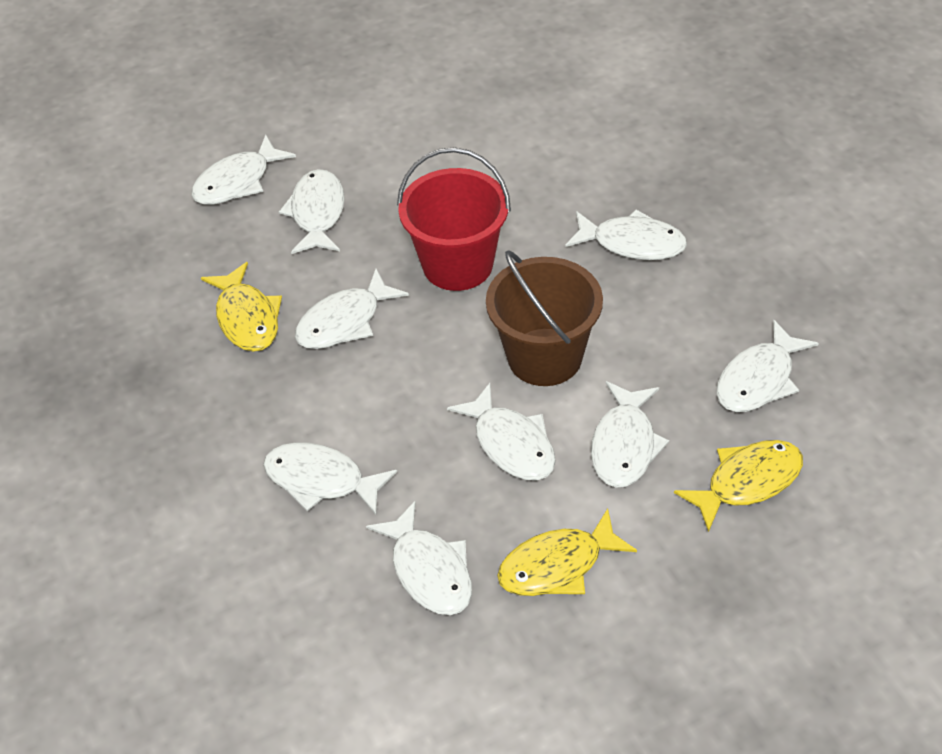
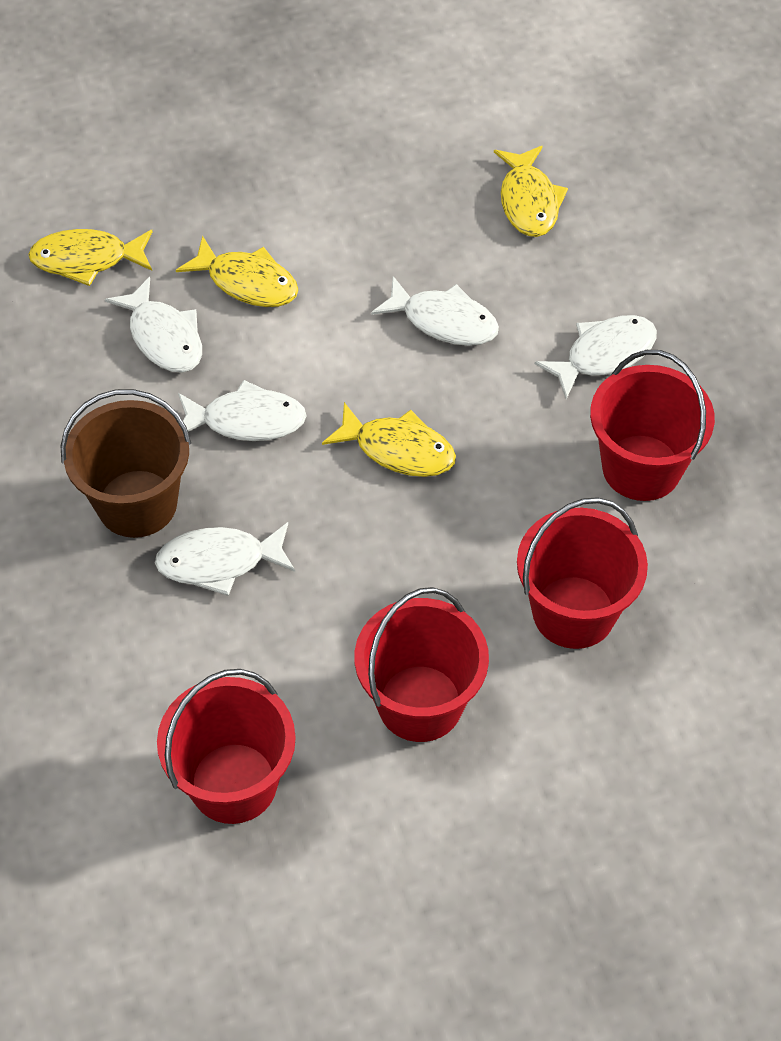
red bucket: 1 -> 4
white fish: 9 -> 5
yellow fish: 3 -> 4

